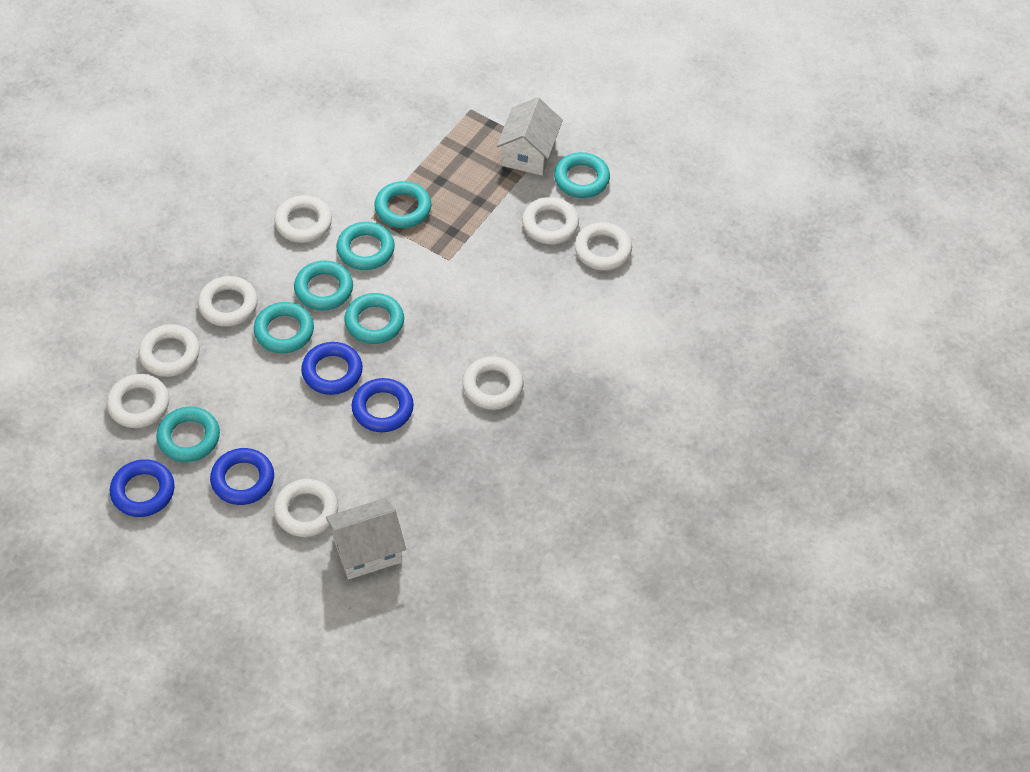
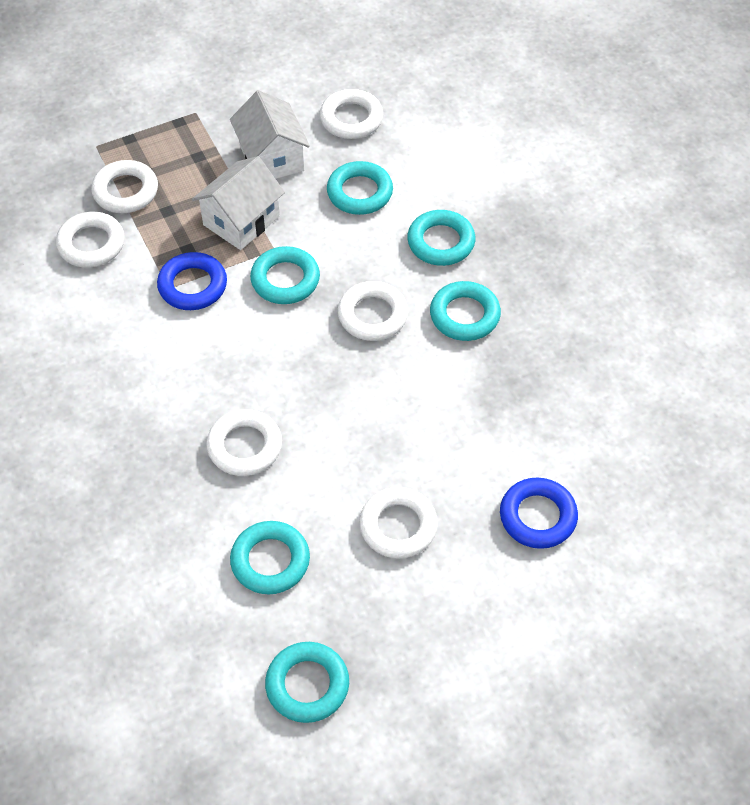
blue ring: 4 -> 2
turquoise ring: 7 -> 6
white ring: 8 -> 6

